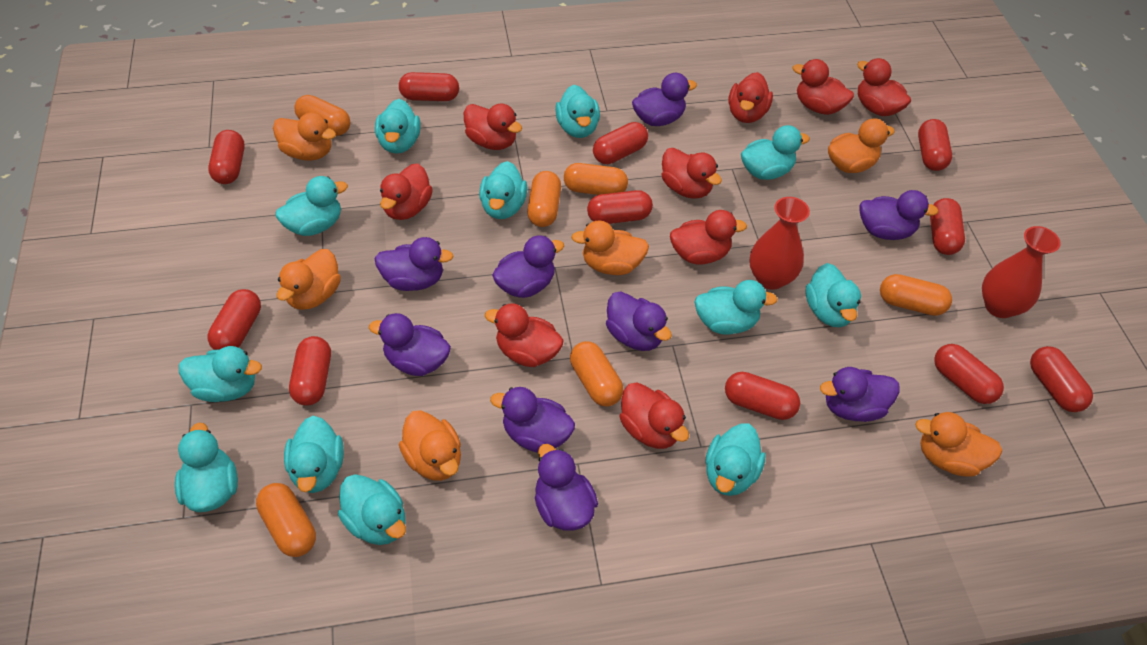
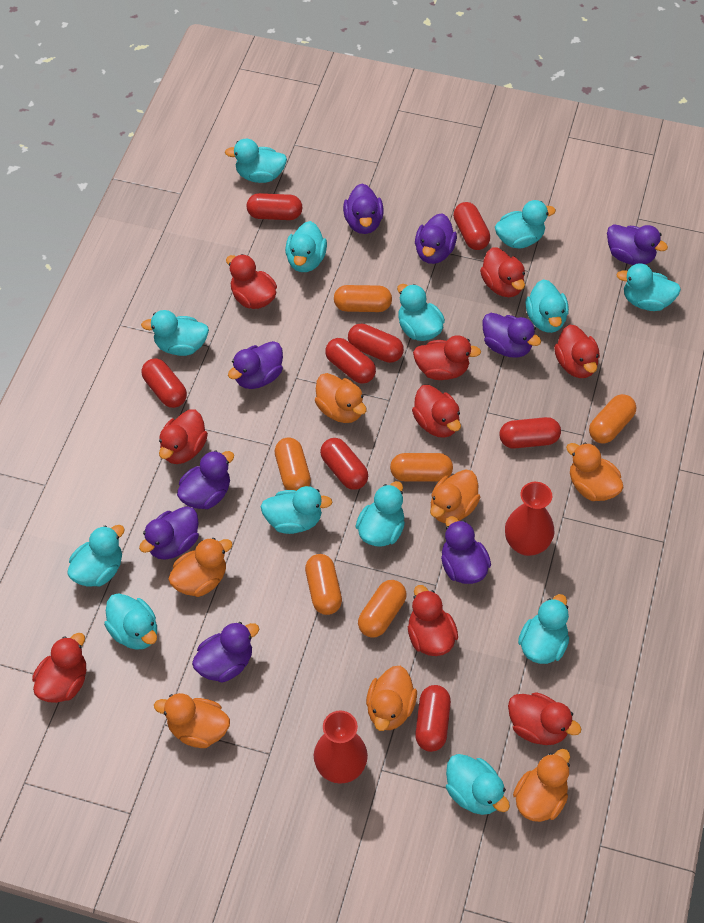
orange duck: 6 -> 7
red capsule: 11 -> 8
turquoise duck: 12 -> 13

